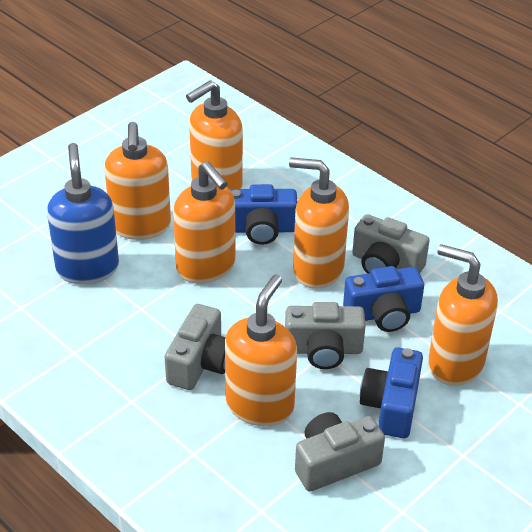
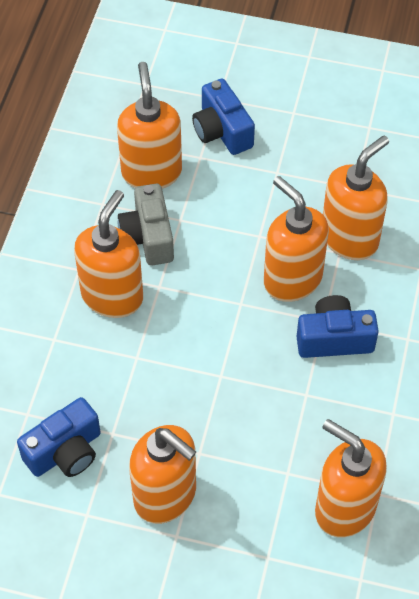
blue soap dispenser: 1 -> 0
grey camera: 4 -> 1

